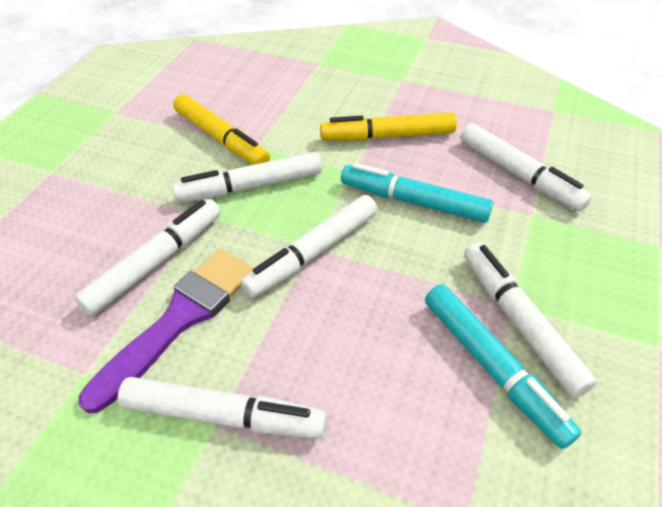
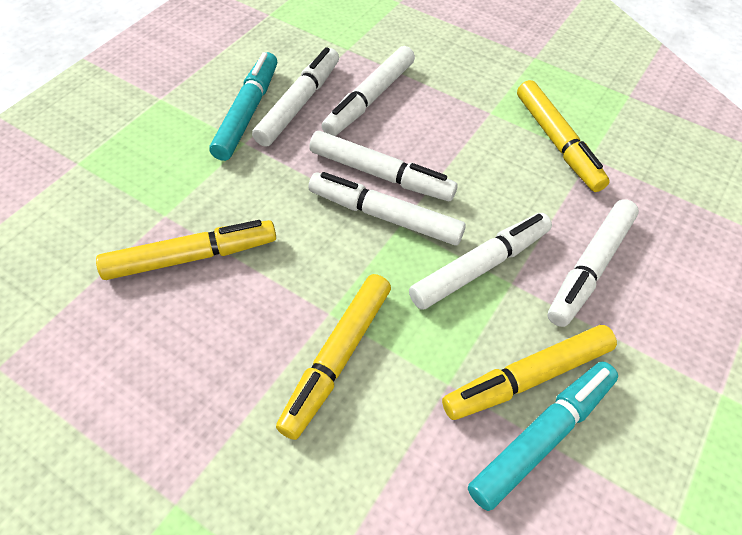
purple brush: 1 -> 0
yellow marker: 2 -> 4

